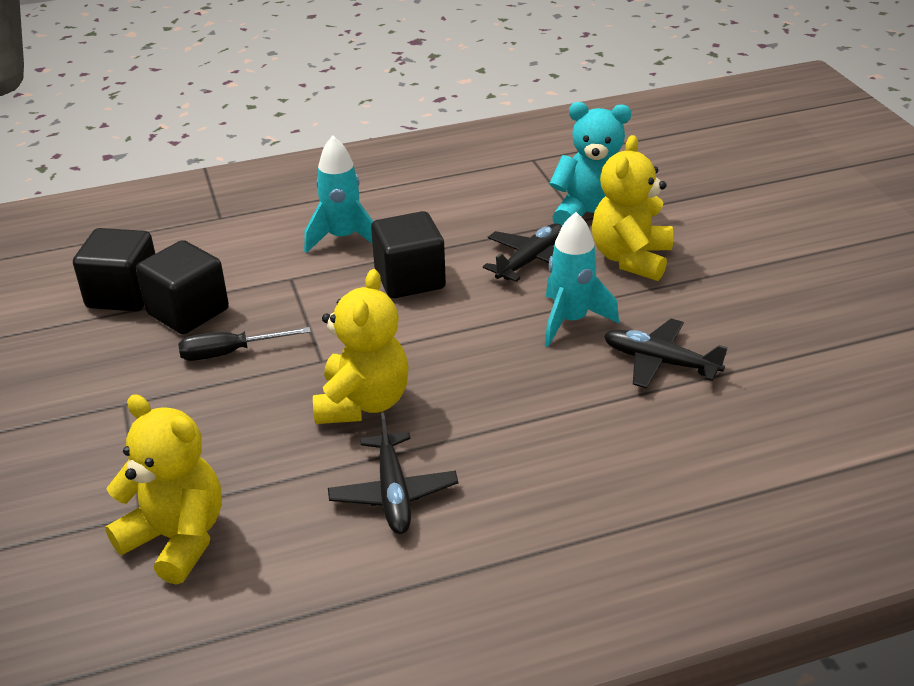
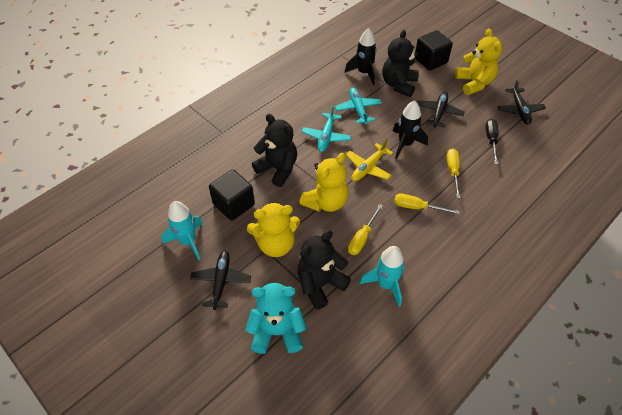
black cube: 3 -> 2
black rocket: 0 -> 2
black teddy bear: 0 -> 3
turquoise plane: 0 -> 2
yellow plane: 0 -> 1
yellow screwdriver: 0 -> 3

